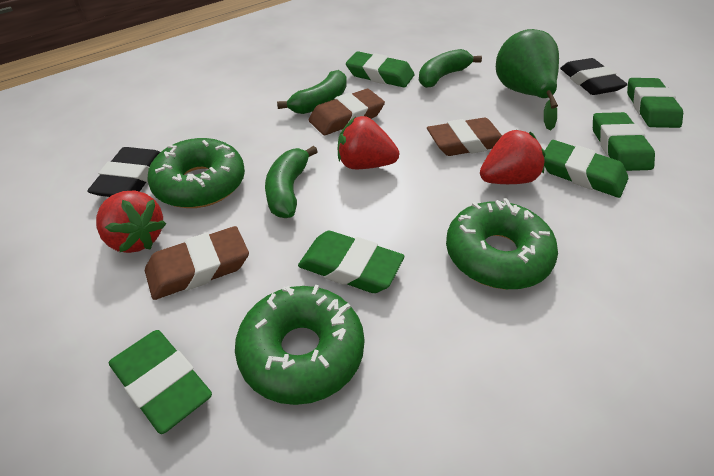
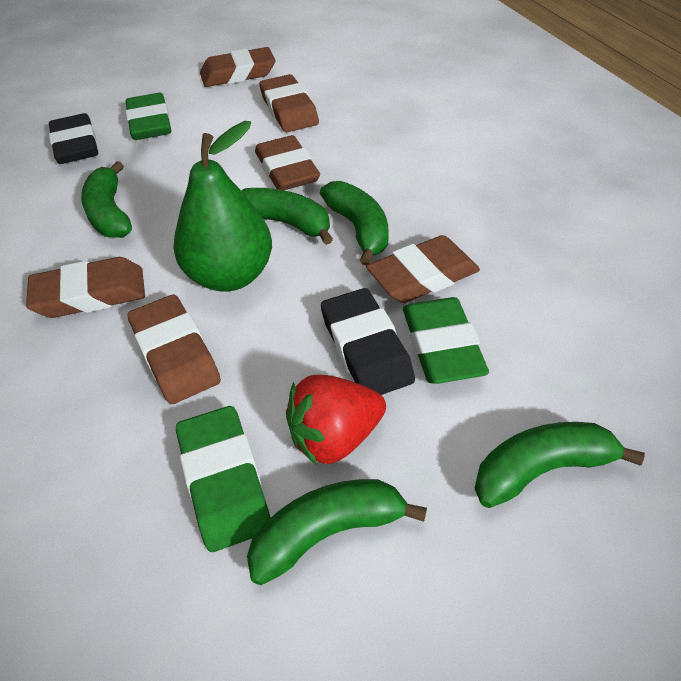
brown eraser: 3 -> 6
green banana: 3 -> 5
green donut: 3 -> 0
green eraser: 6 -> 3
red strawberry: 3 -> 1

